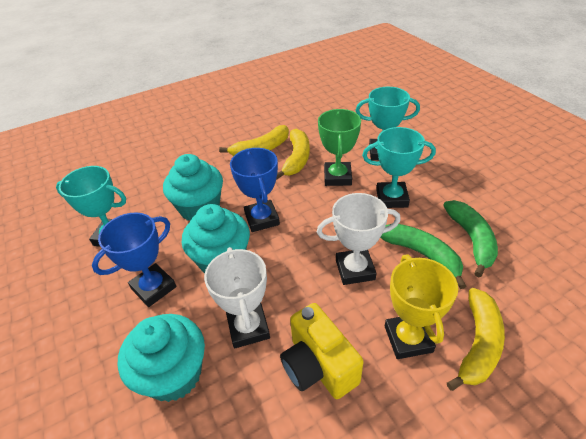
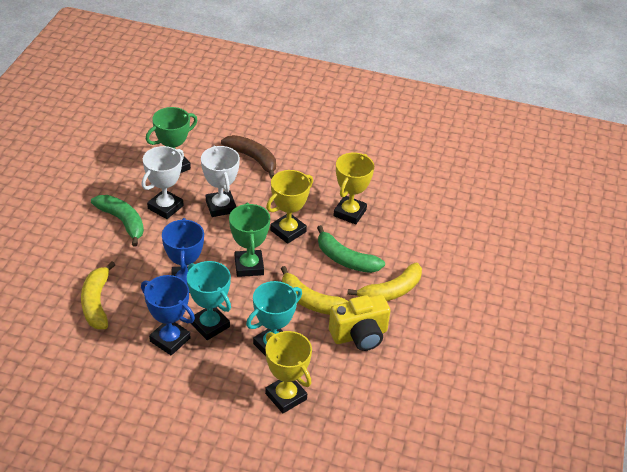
brown banana: 0 -> 1
green trophy: 1 -> 2
turquoise cupcake: 3 -> 0
turquoise trophy: 3 -> 2
yellow trophy: 1 -> 3

